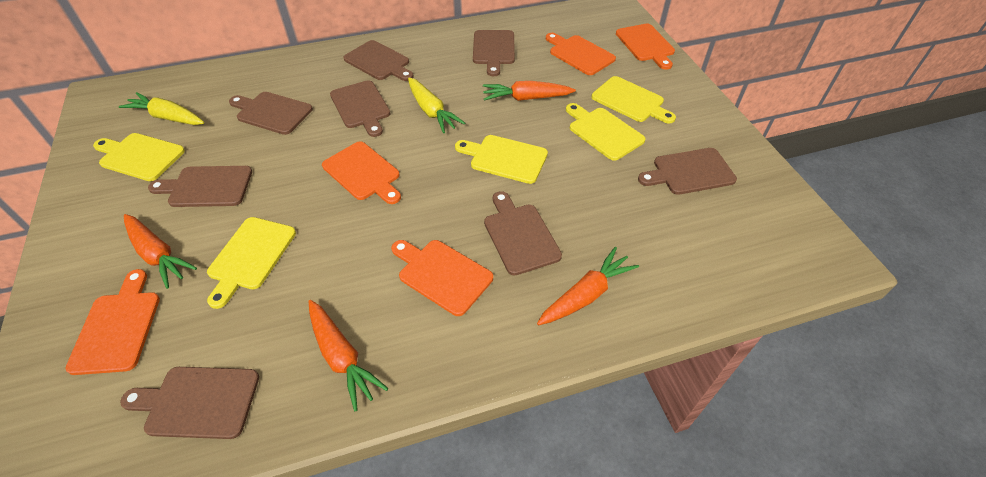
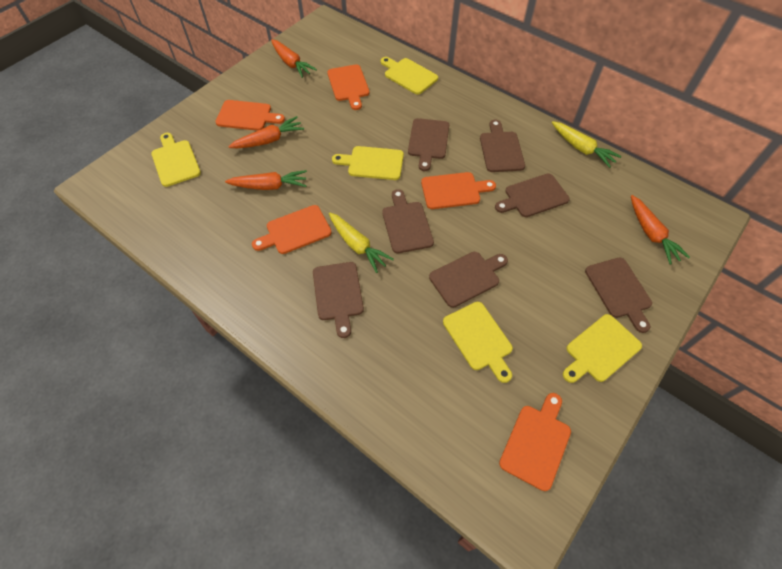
brown cutting board: 8 -> 7

